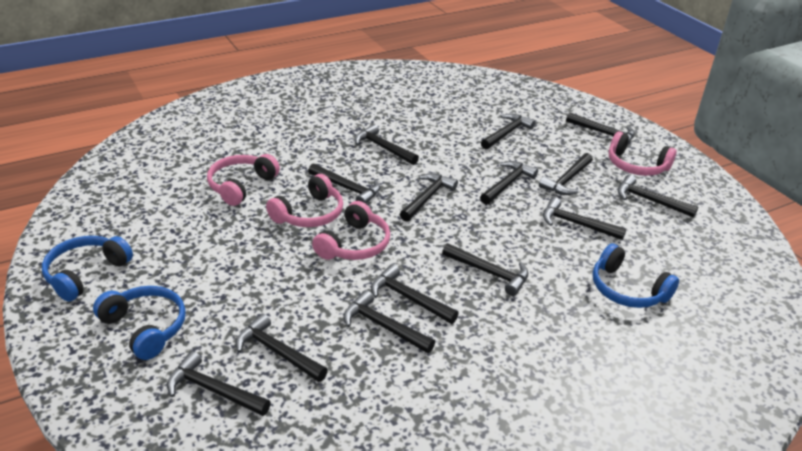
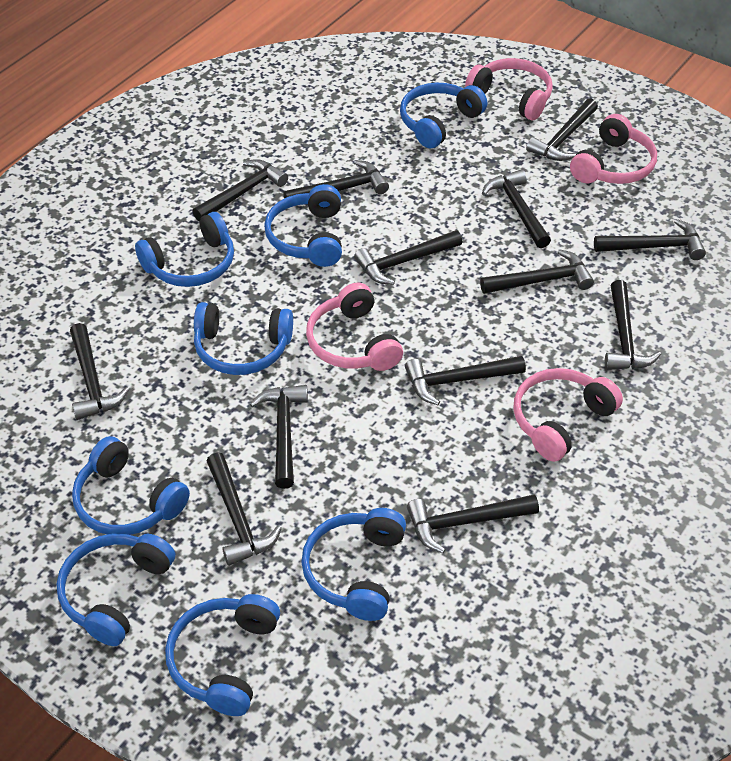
black hammer: 14 -> 13
blue headphones: 3 -> 8

